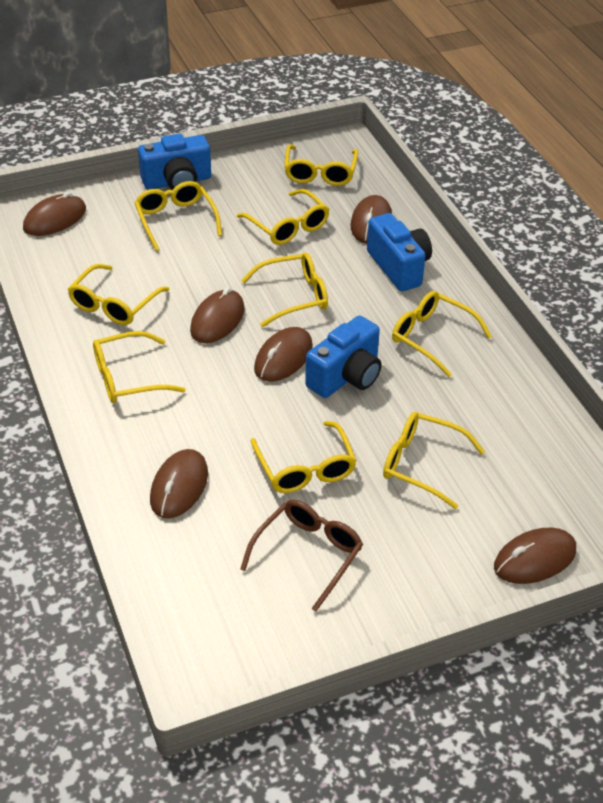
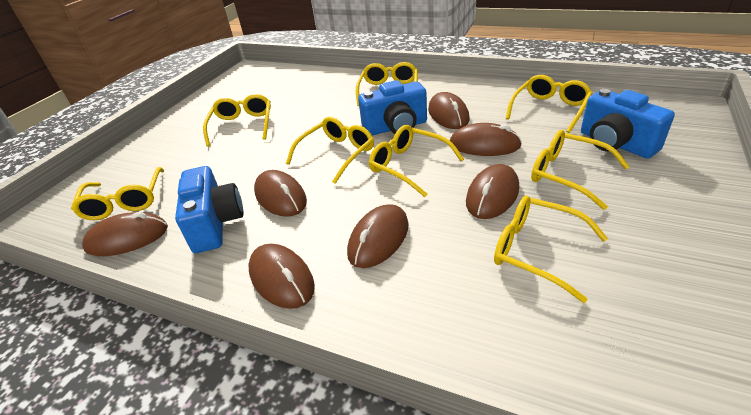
brown glasses: 1 -> 0
brown mouse: 6 -> 7
yellow glasses: 9 -> 8

